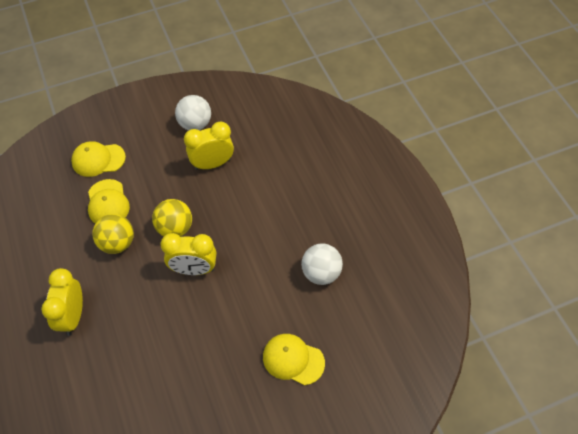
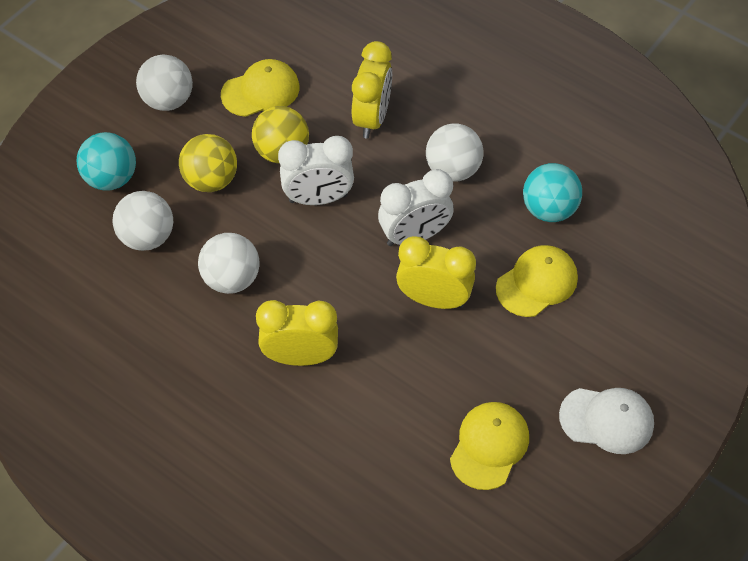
turquoise ball: 0 -> 2
white ball: 2 -> 4
white cap: 0 -> 1
white clock: 0 -> 2

